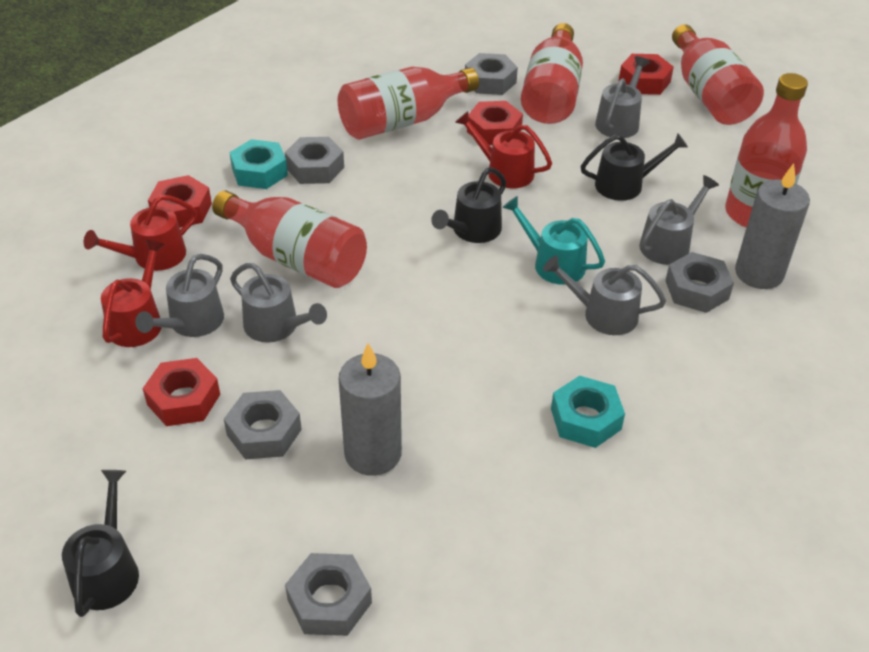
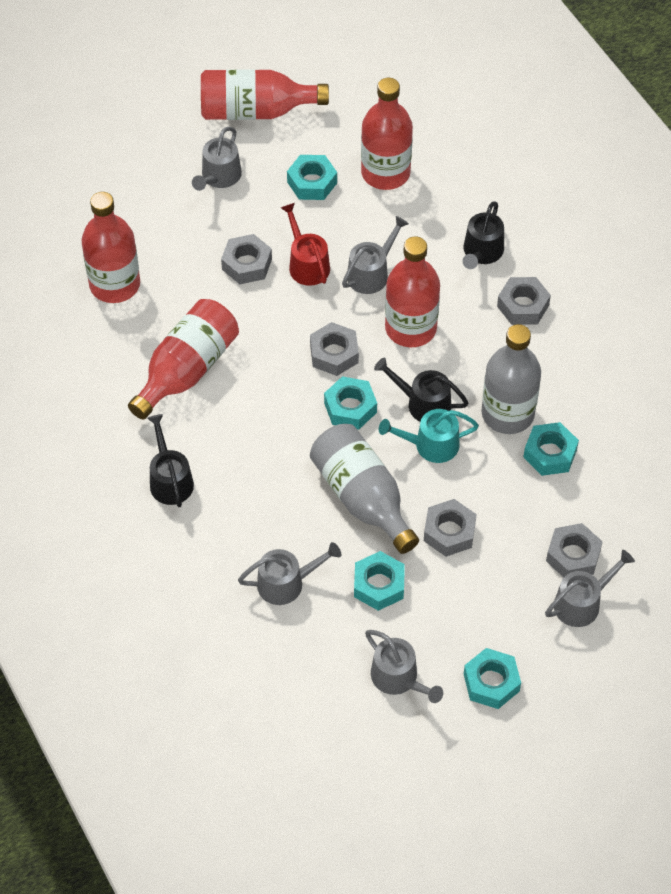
grey bottle: 0 -> 2
grey candle: 2 -> 0
red nut: 4 -> 0
red watering can: 3 -> 1
turquoise nut: 2 -> 5

